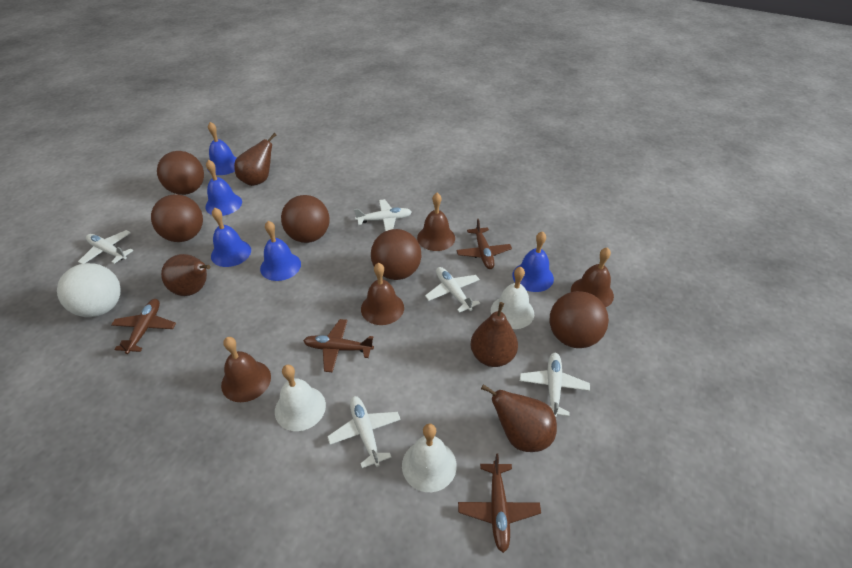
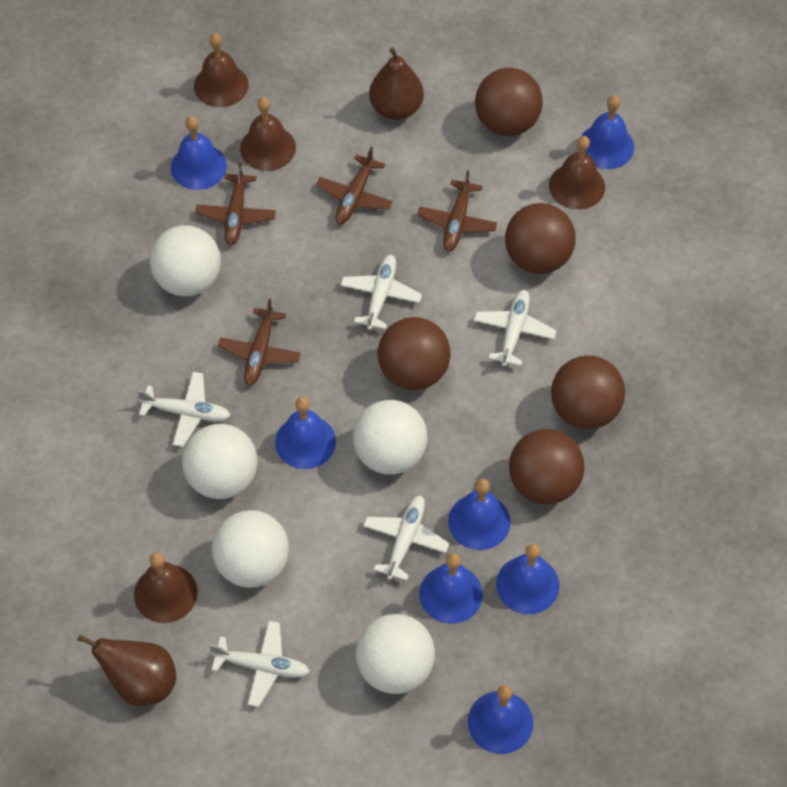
blue bell: 5 -> 7
brown pear: 4 -> 2
white ball: 1 -> 5
white bell: 3 -> 0

